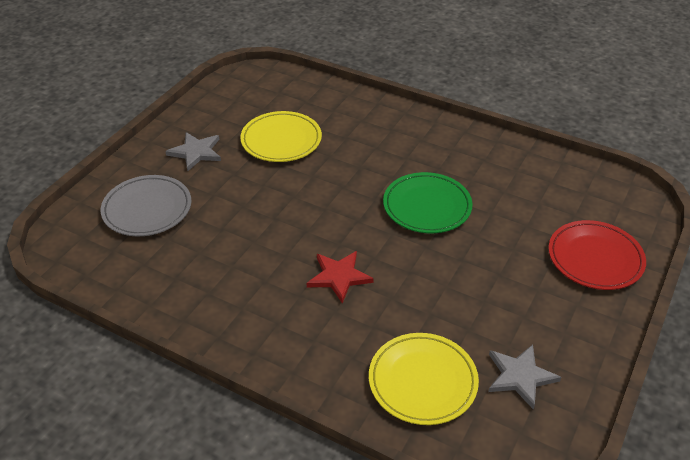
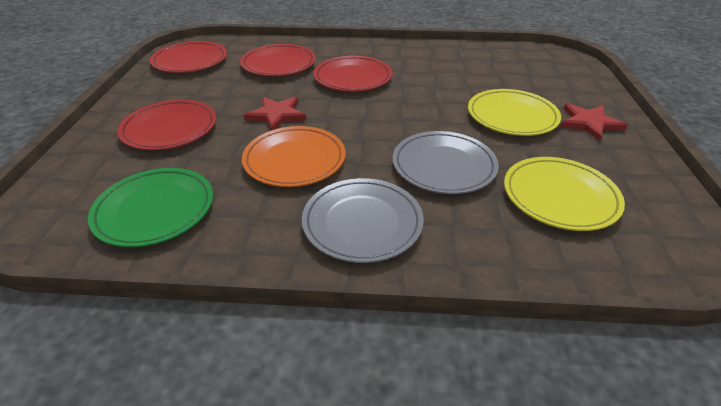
grey plate: 1 -> 2
grey star: 2 -> 0
orange plate: 0 -> 1
red plate: 1 -> 4
red star: 1 -> 2

